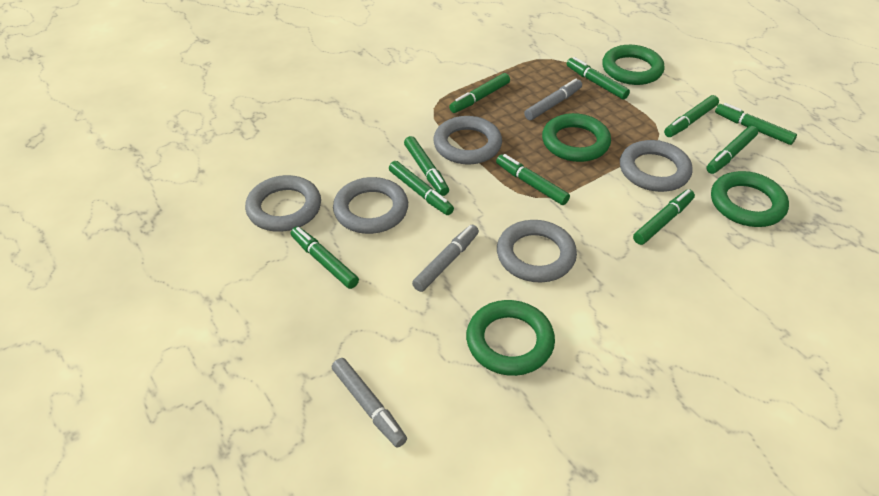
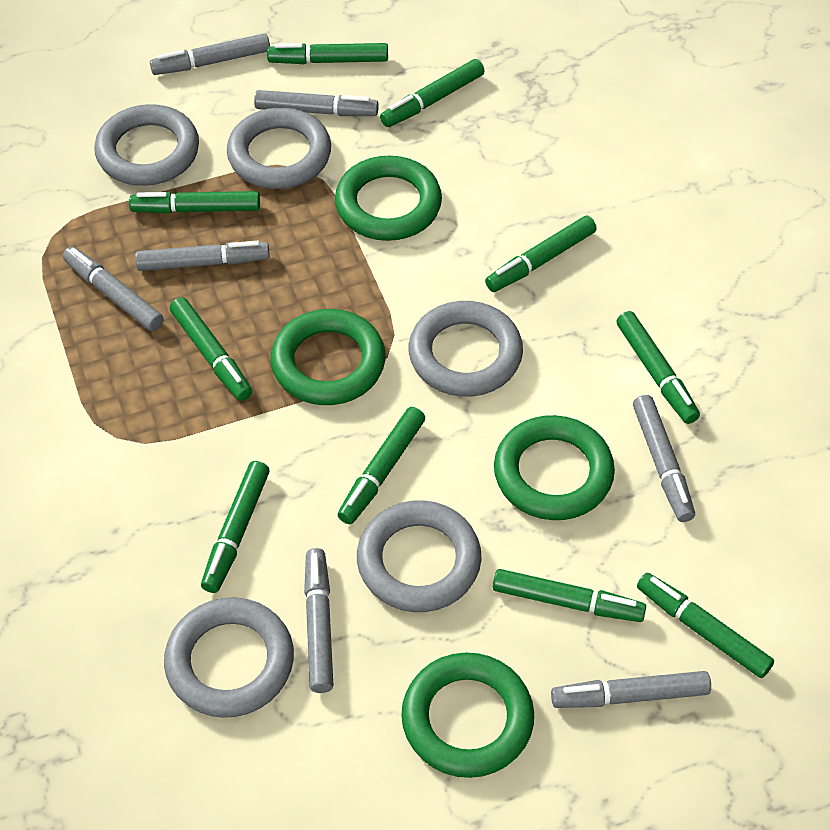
grey marker: 3 -> 7

